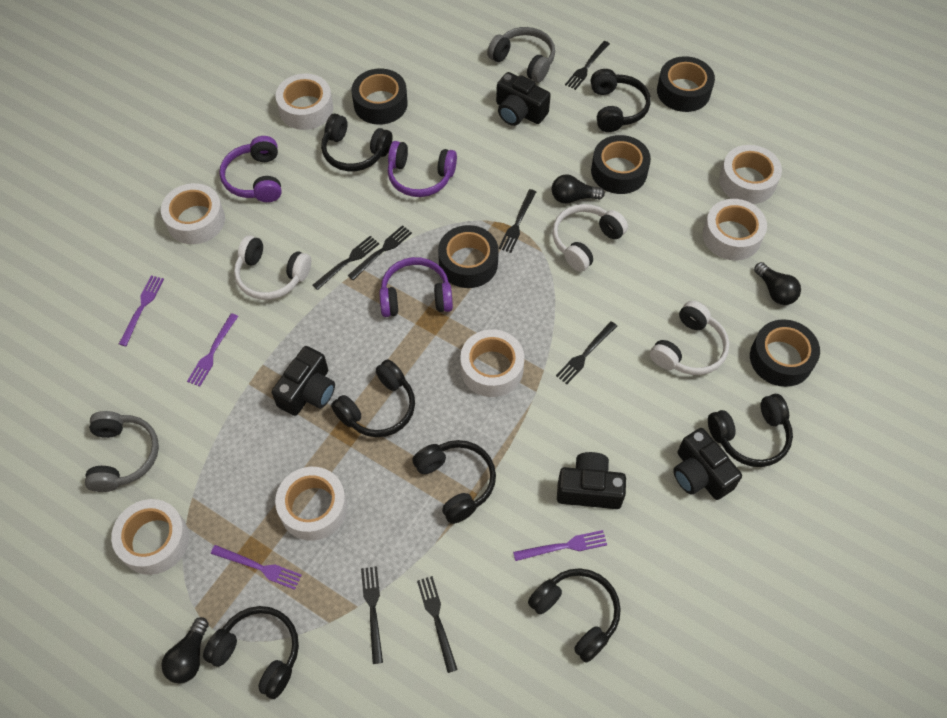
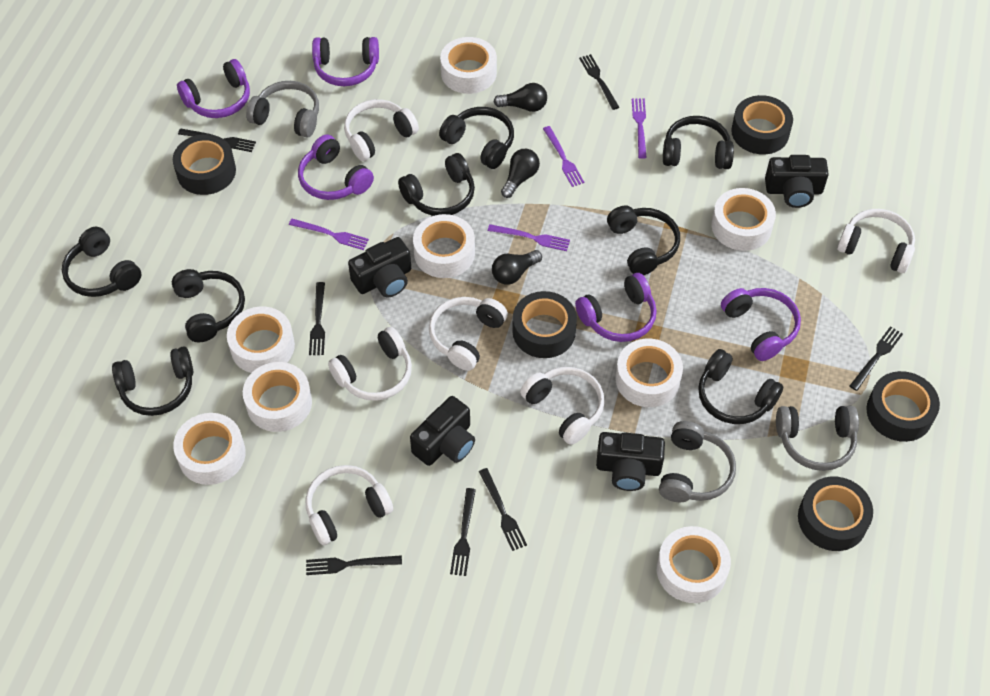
black headphones: 7 -> 8
grey headphones: 2 -> 3
purple headphones: 3 -> 5
white headphones: 3 -> 6
white tape: 7 -> 8

